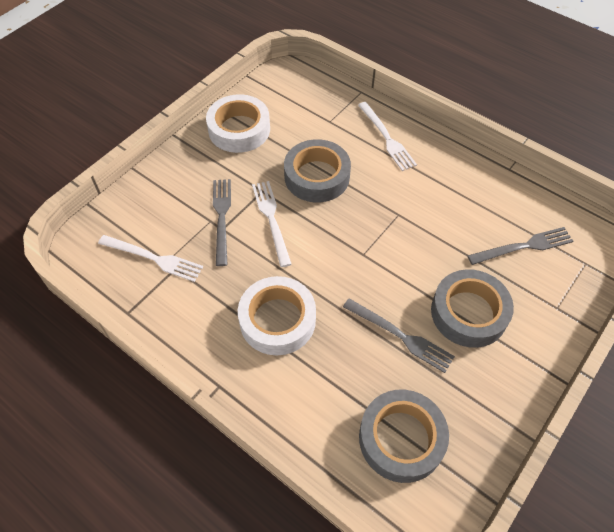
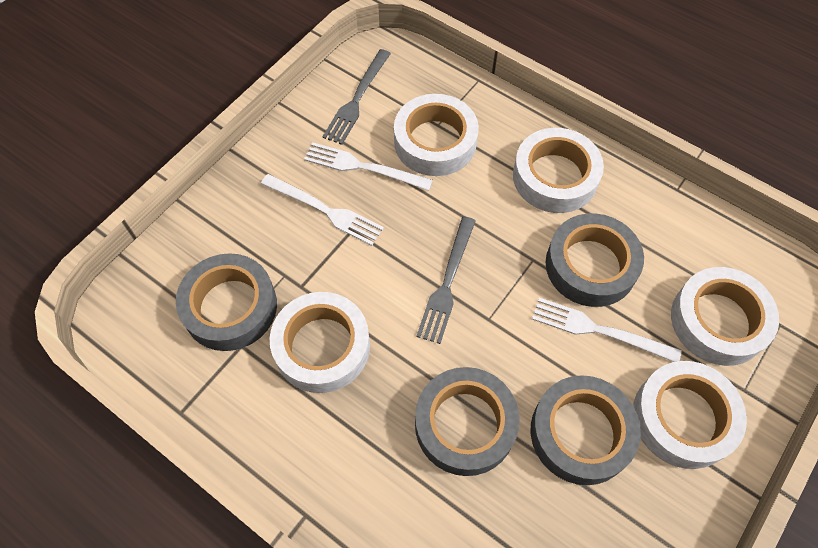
grey fork: 3 -> 2
grey tape: 3 -> 4
white tape: 2 -> 5

